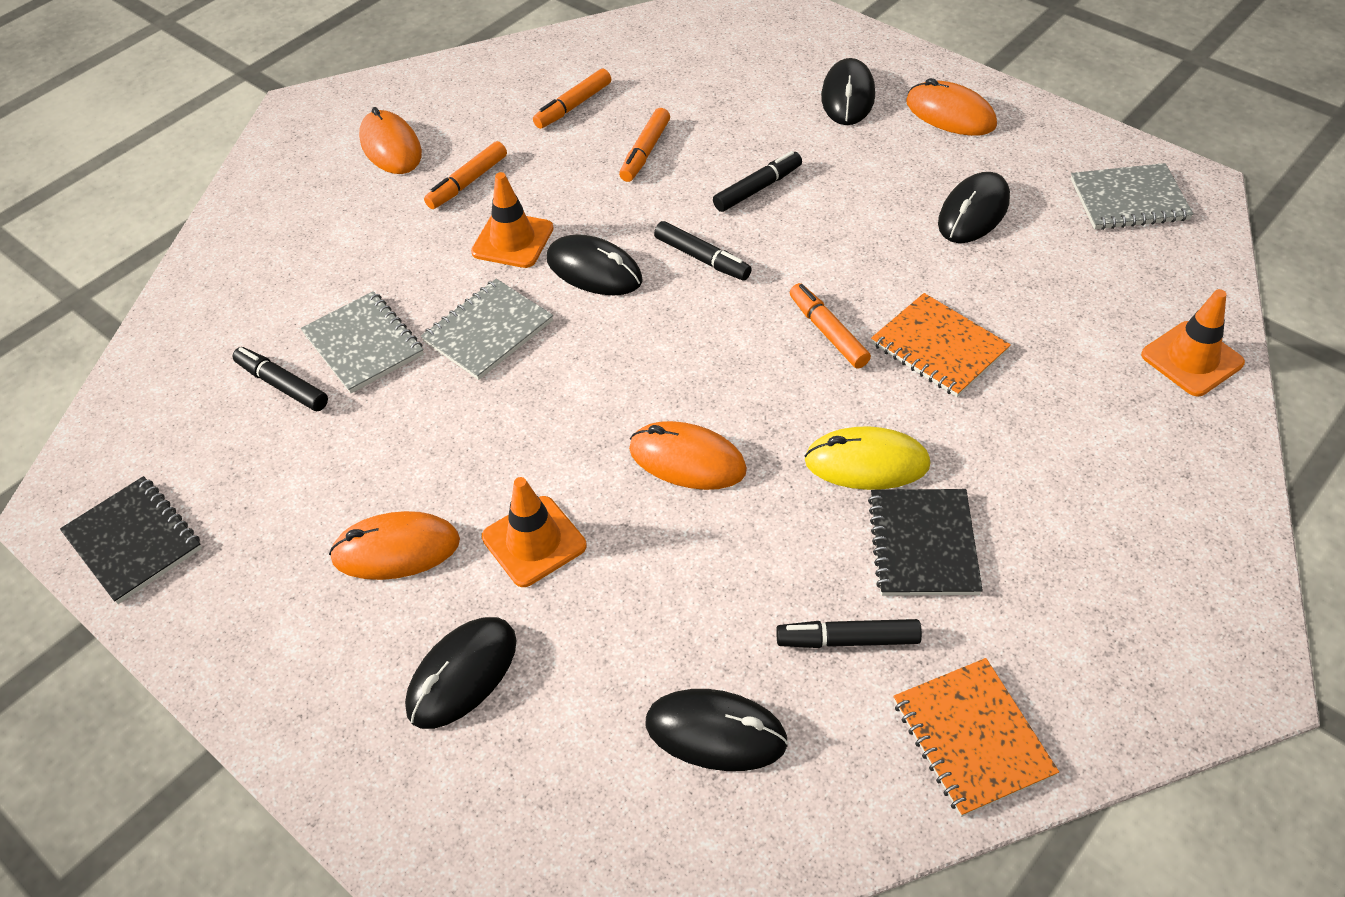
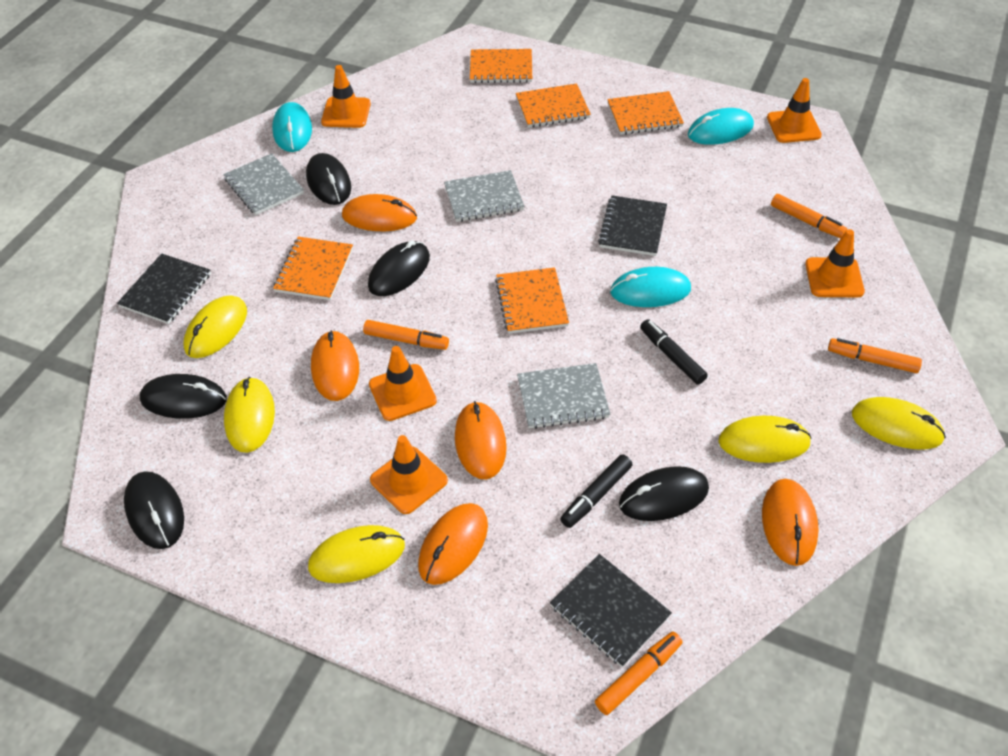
black marker: 4 -> 2
black notebook: 2 -> 3
orange mouse: 4 -> 5
orange notebook: 2 -> 5
orange traffic cone: 3 -> 5
turquoise mouse: 0 -> 3
yellow mouse: 1 -> 5

